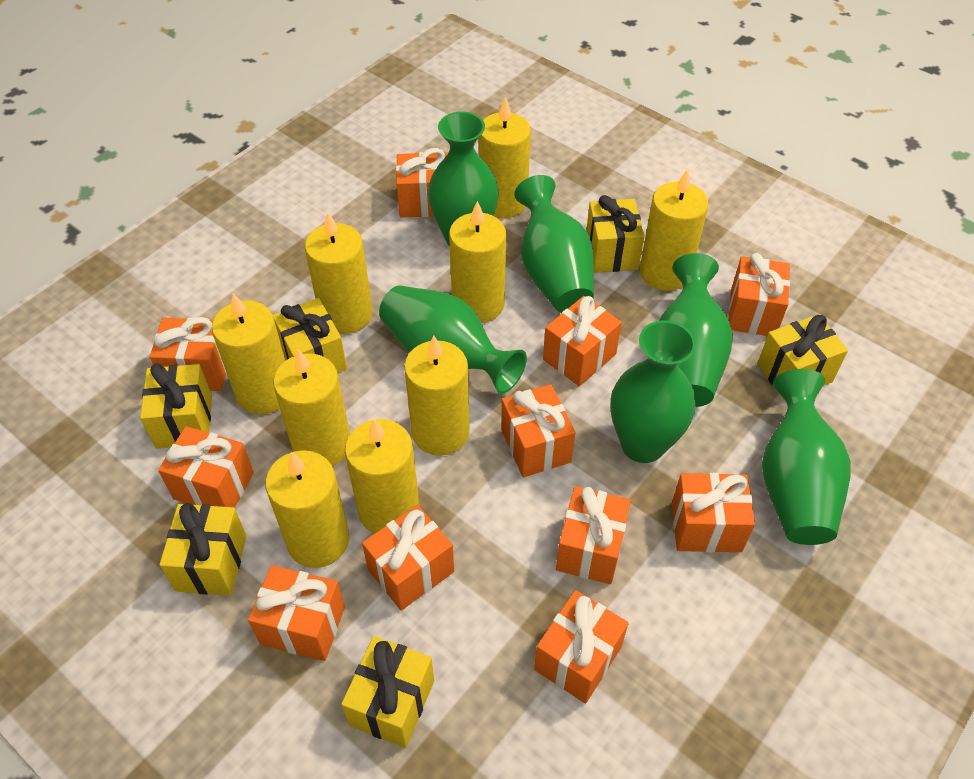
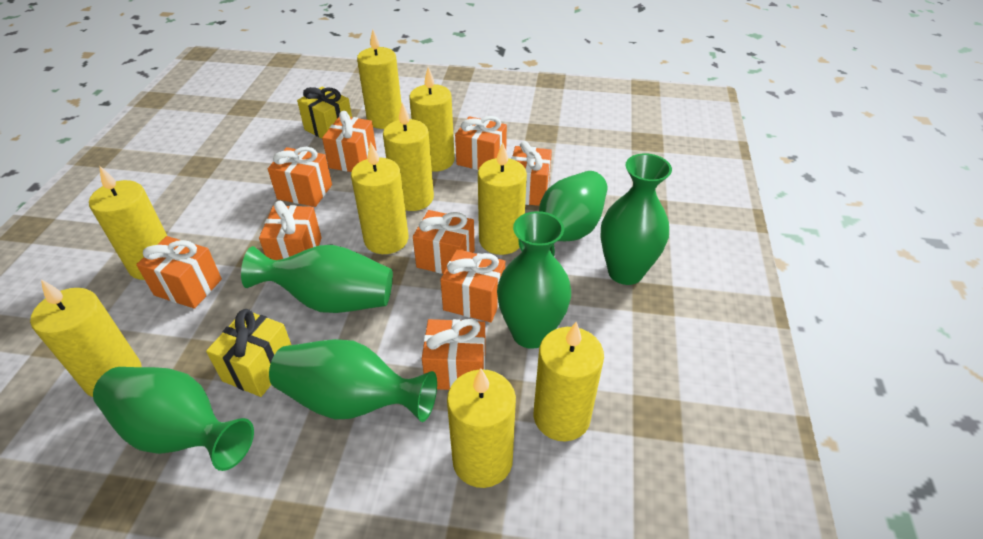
orange gift: 11 -> 9
yellow gift: 6 -> 2

